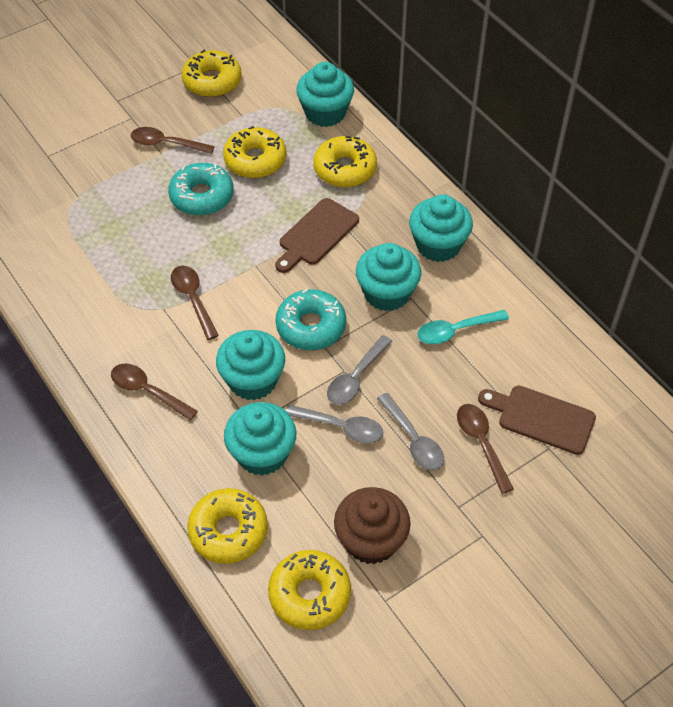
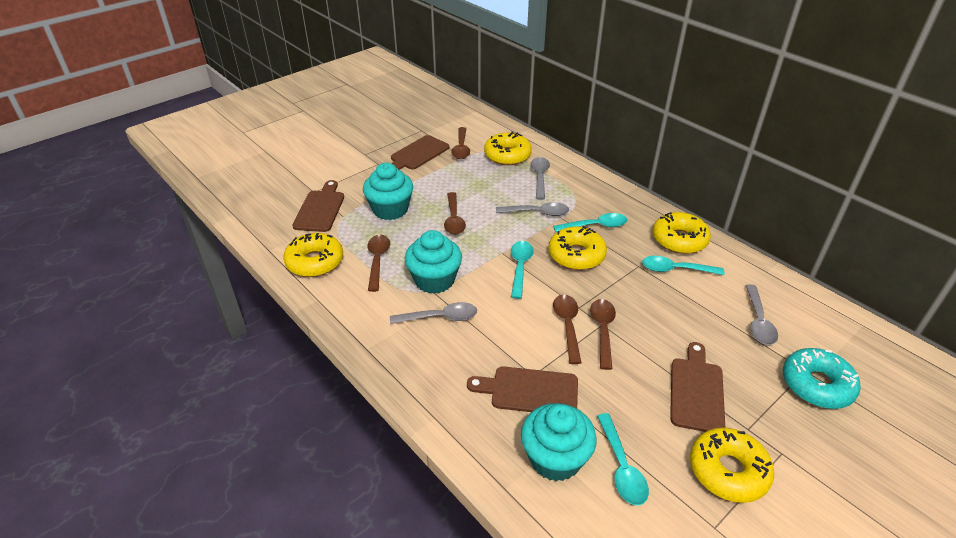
brown cupcake: 1 -> 0
brown cutting board: 2 -> 4
brown spoon: 4 -> 5
grey spoon: 3 -> 4
turquoise cupcake: 5 -> 3
turquoise donut: 2 -> 1
turquoise spoon: 1 -> 4

